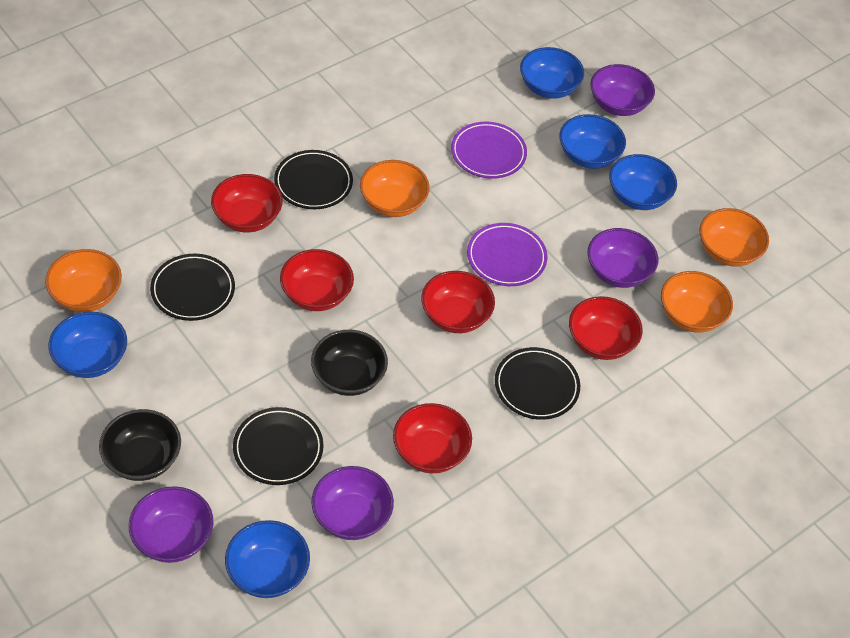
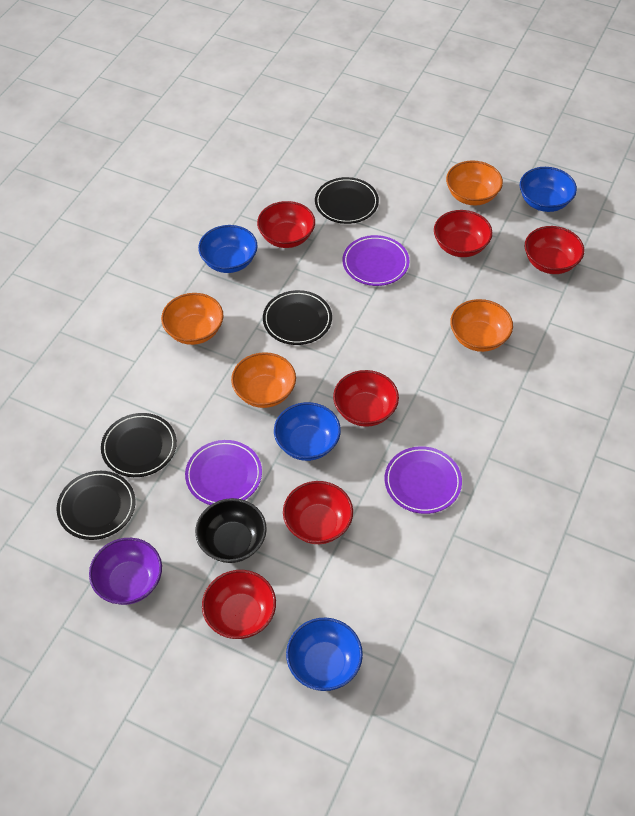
black bowl: 2 -> 1
blue bowl: 5 -> 4
purple bowl: 4 -> 1
purple plate: 2 -> 3
red bowl: 5 -> 6

